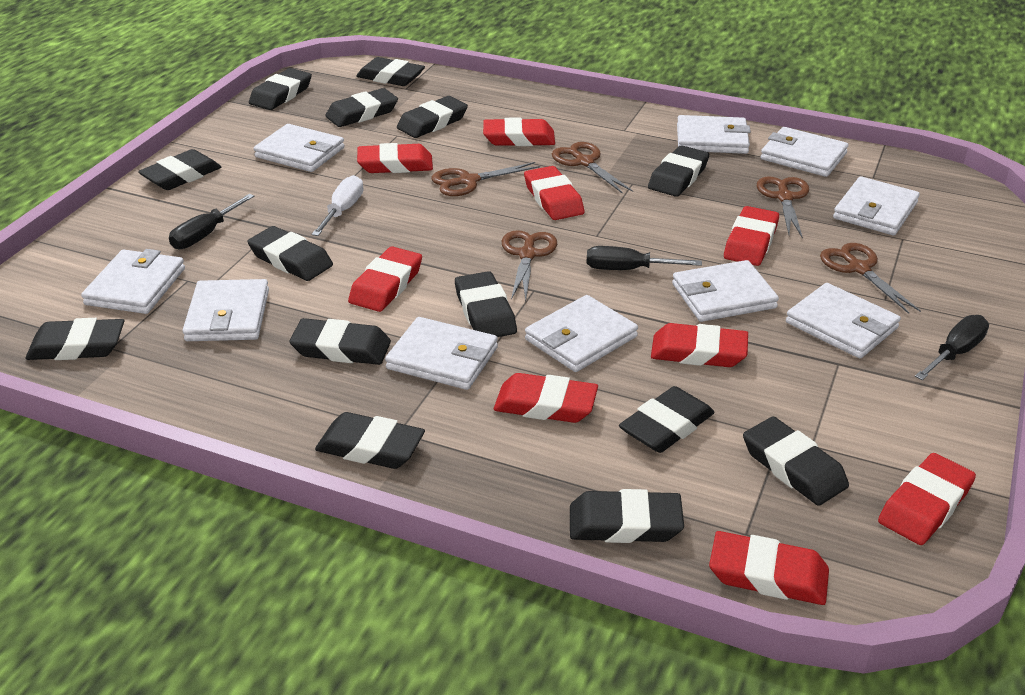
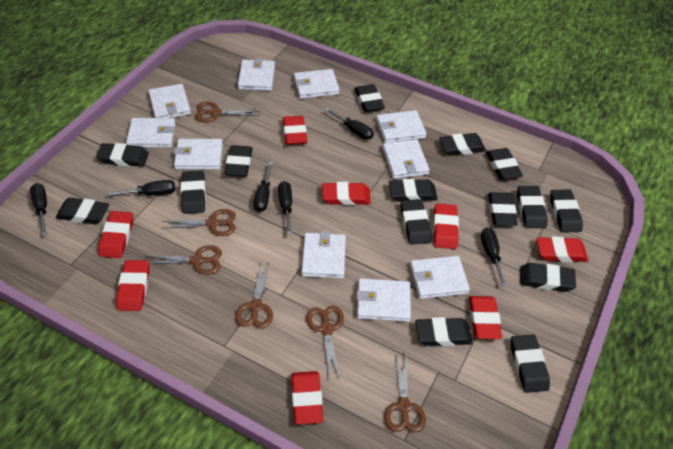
black eraser: 14 -> 15
black screwdriver: 3 -> 6
brown scissors: 5 -> 6
red eraser: 9 -> 8
white screwdriver: 1 -> 0

